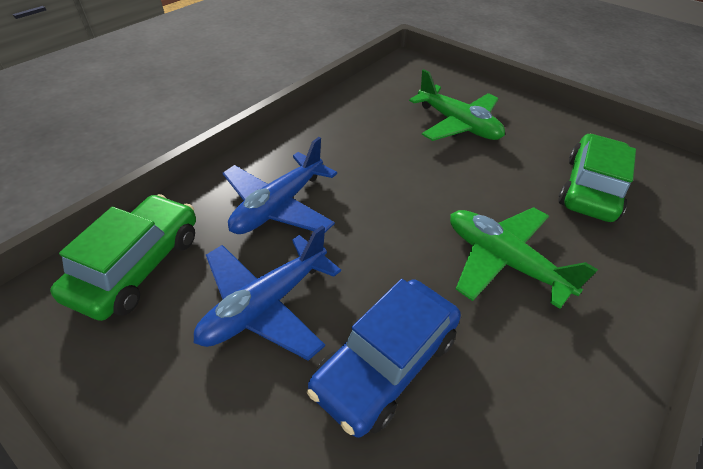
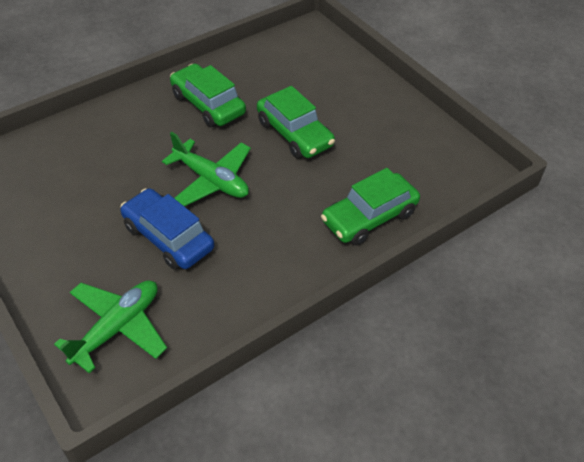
blue plane: 2 -> 0
green car: 2 -> 3

